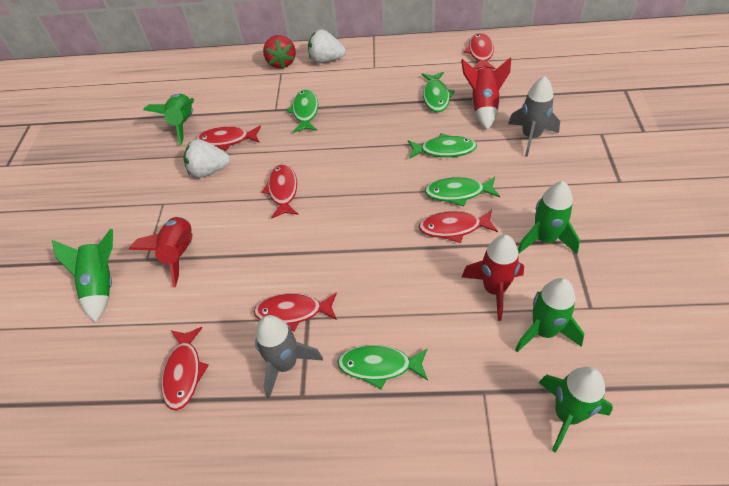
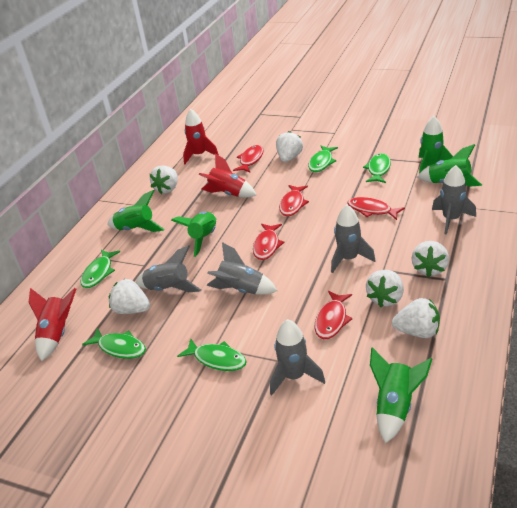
grey rocket: 2 -> 5
red fish: 6 -> 5
red strawberry: 1 -> 0
white strawberry: 2 -> 6

